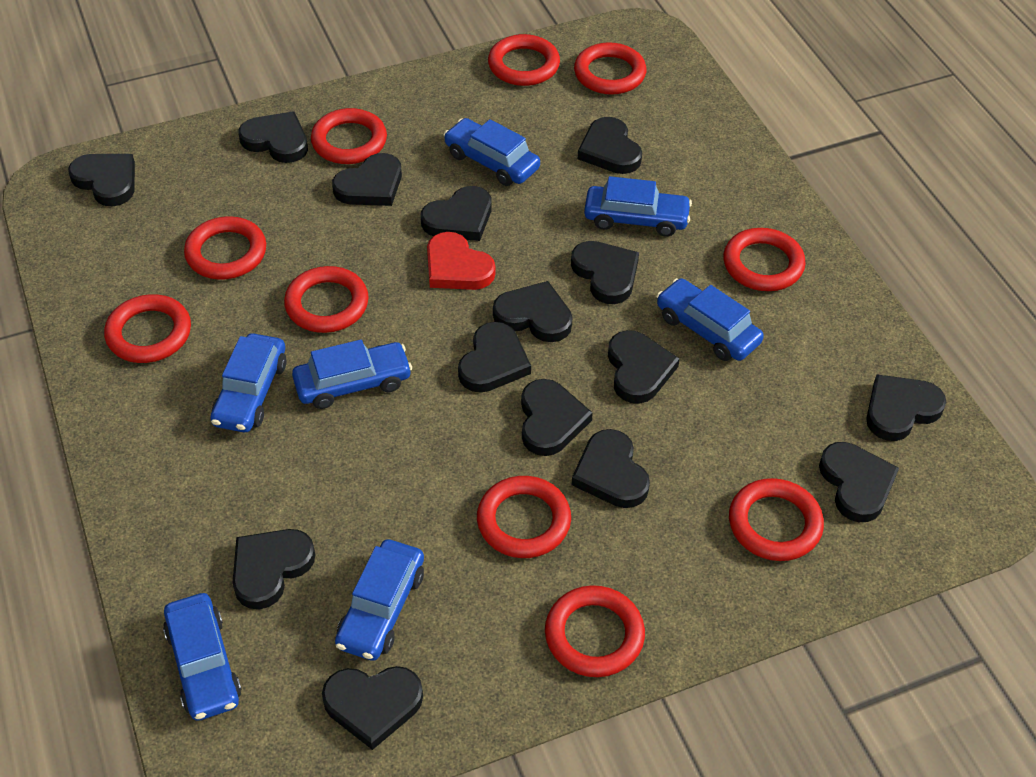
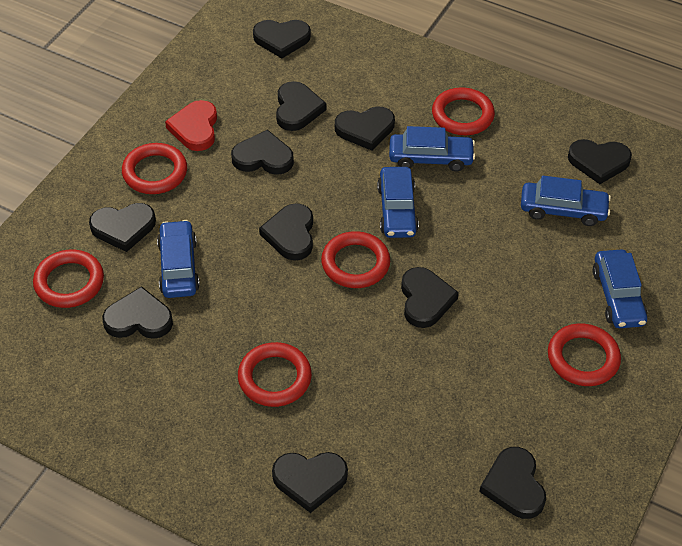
black heart: 15 -> 11
blue car: 7 -> 5
red ring: 10 -> 6

